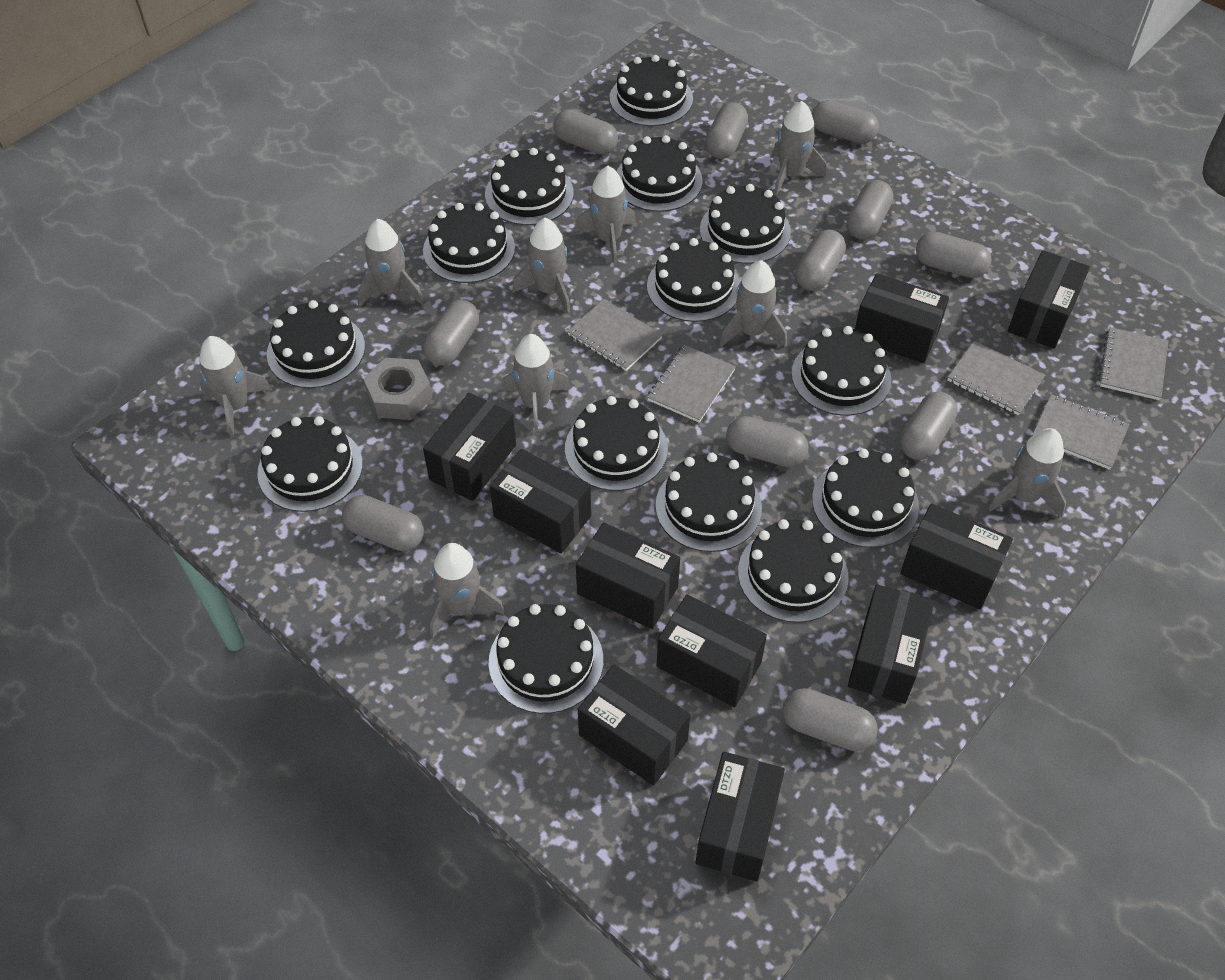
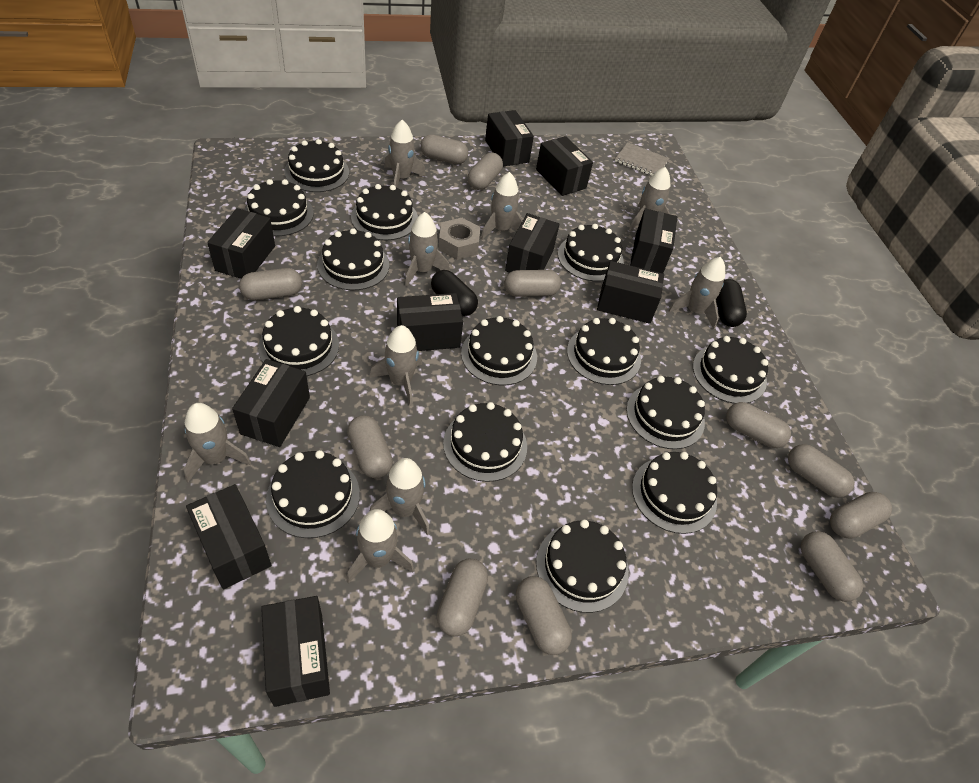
black capsule: 0 -> 2
grey notebook: 5 -> 1

